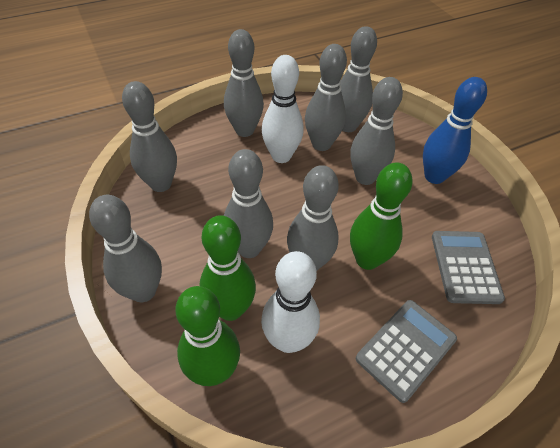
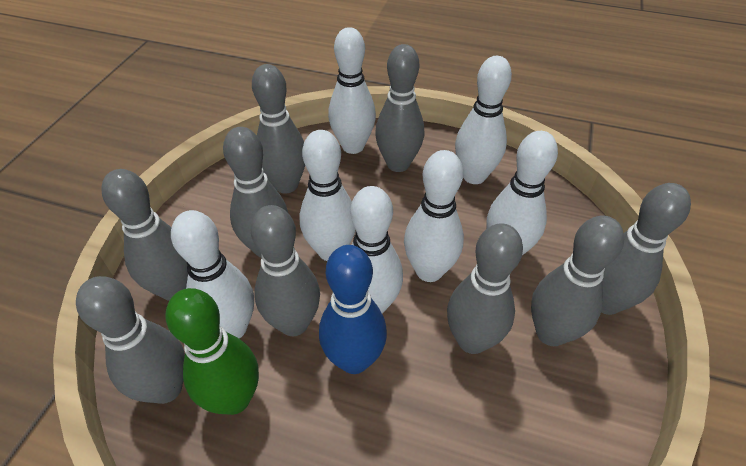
green bowling pin: 3 -> 1
grey bowling pin: 8 -> 9
grey calculator: 2 -> 0
white bowling pin: 2 -> 7

